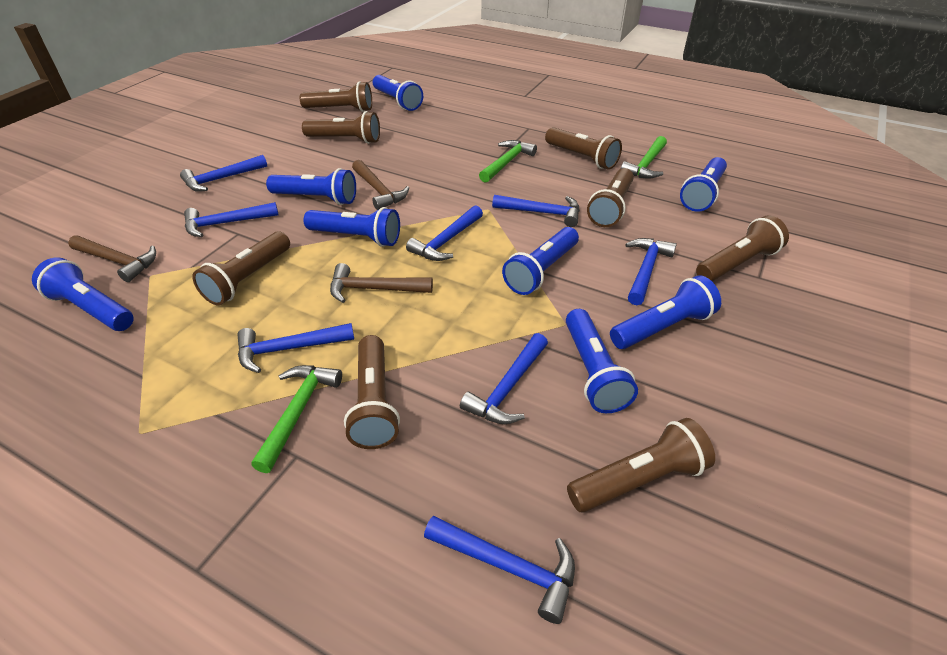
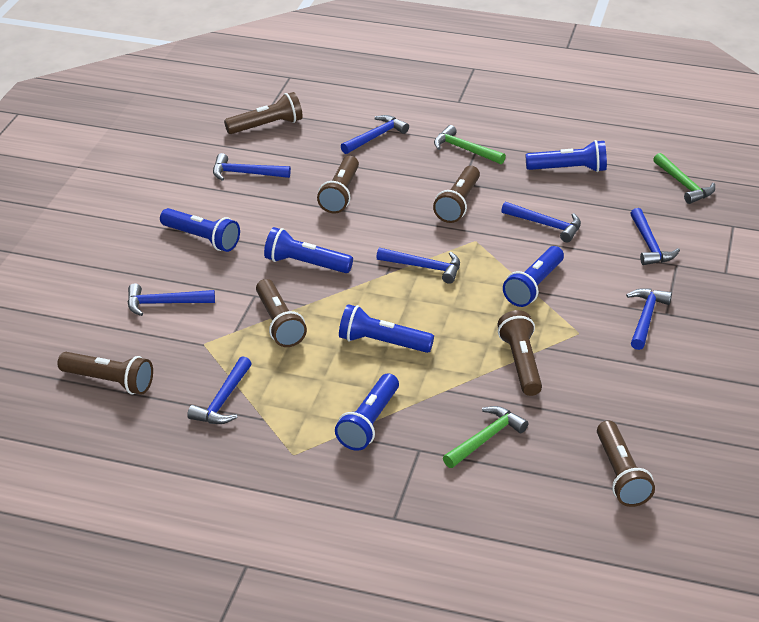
blue flashlight: 8 -> 6
brown flashlight: 8 -> 7
brown hammer: 3 -> 0

